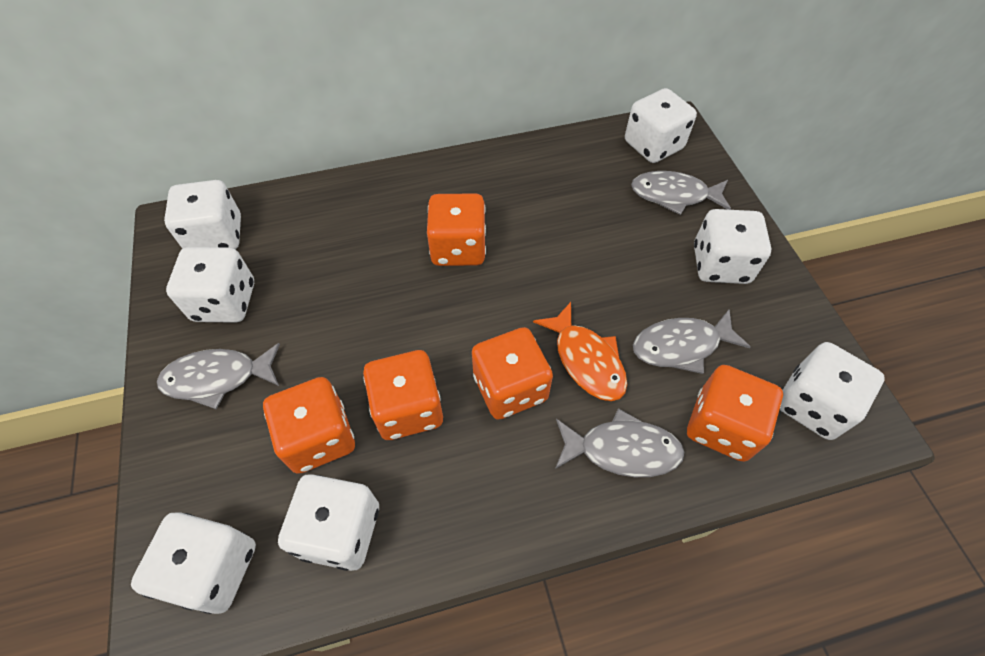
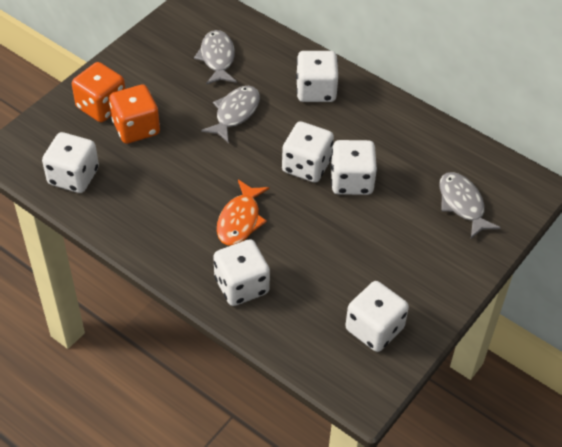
grey fish: 4 -> 3
orange dice: 5 -> 2
white dice: 7 -> 6

